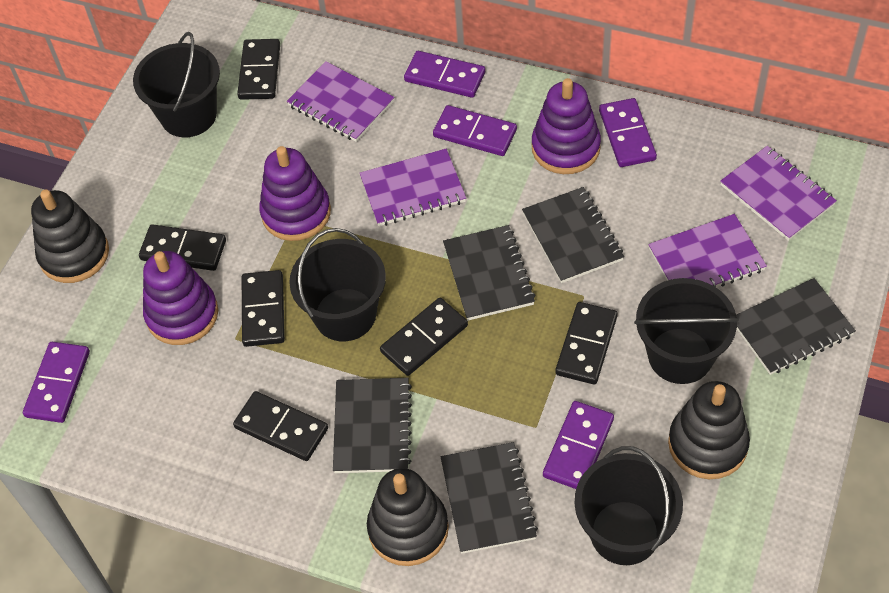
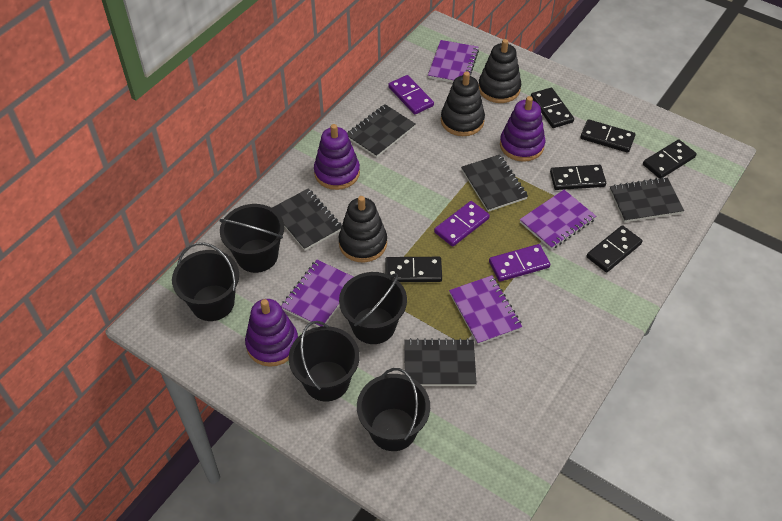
black bucket: 4 -> 5
purple domino: 5 -> 3

